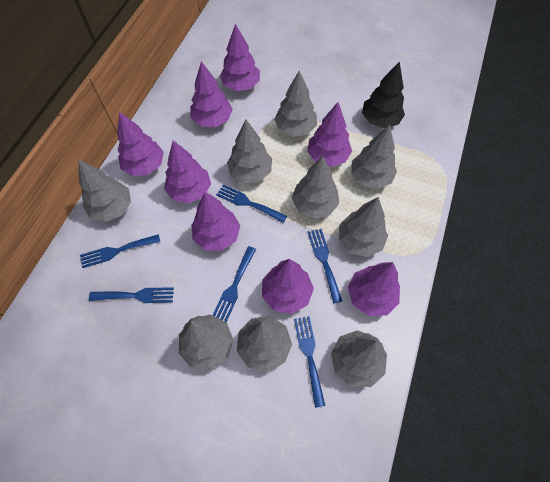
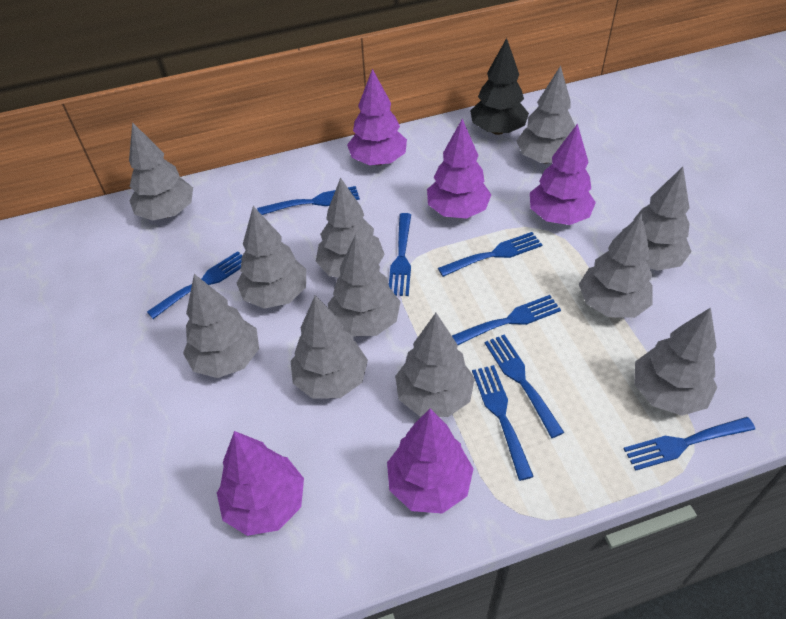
blue fork: 6 -> 8
grey tree: 9 -> 11
purple tree: 8 -> 5

